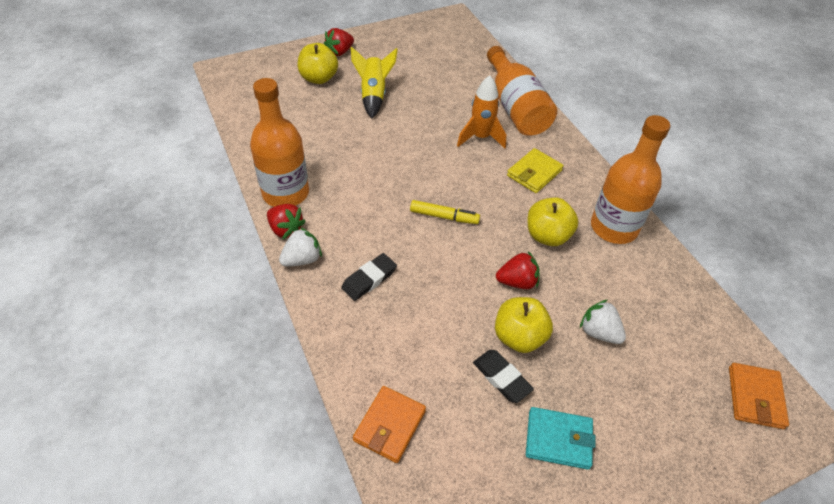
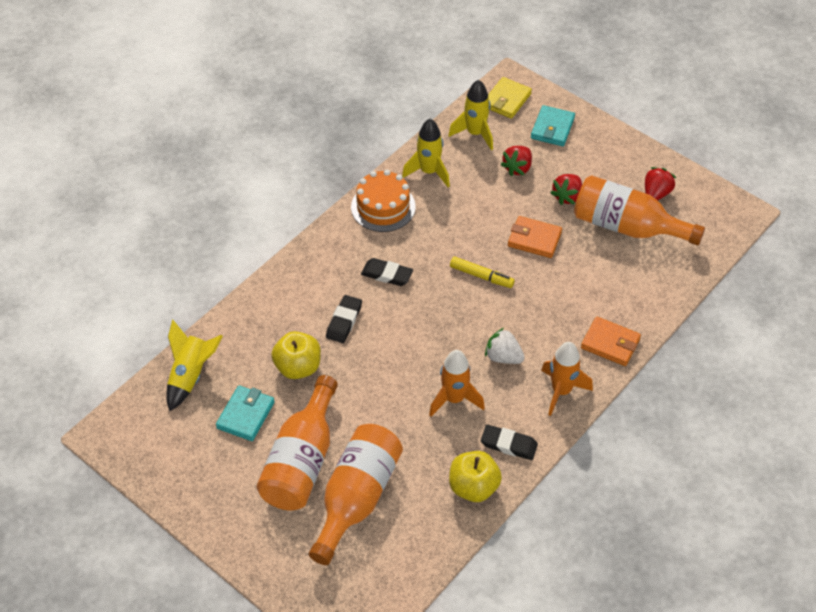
black eraser: 2 -> 3
orange cake: 0 -> 1
orange rocket: 1 -> 2
turquoise wallet: 1 -> 2
white strawberry: 2 -> 1
yellow apple: 3 -> 2
yellow rocket: 1 -> 3

